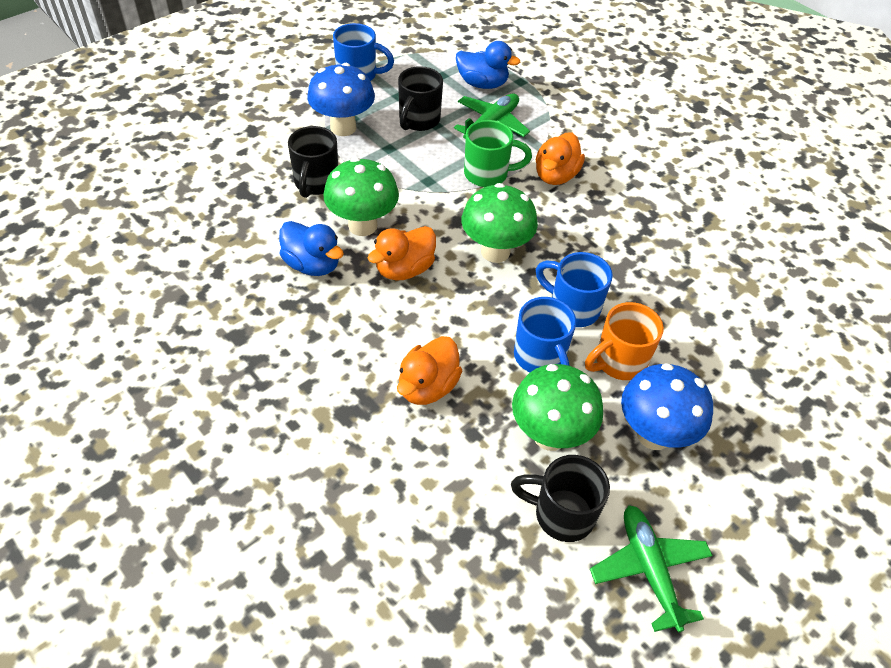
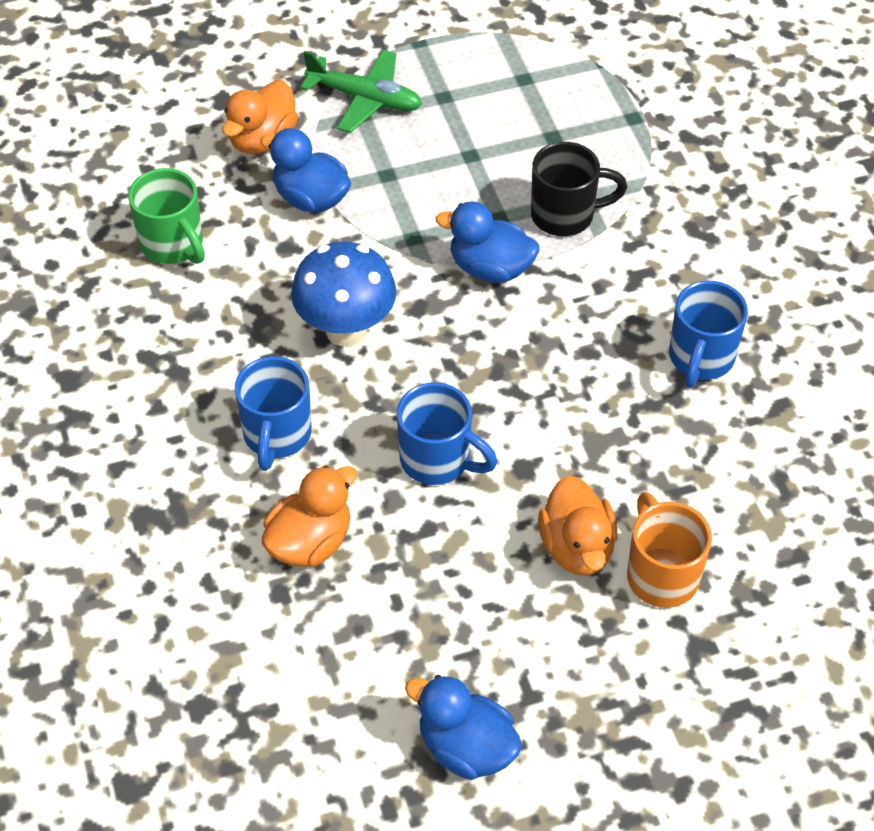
black mug: 3 -> 1
blue duck: 2 -> 3
blue mushroom: 2 -> 1
green mushroom: 3 -> 0
green plane: 2 -> 1

